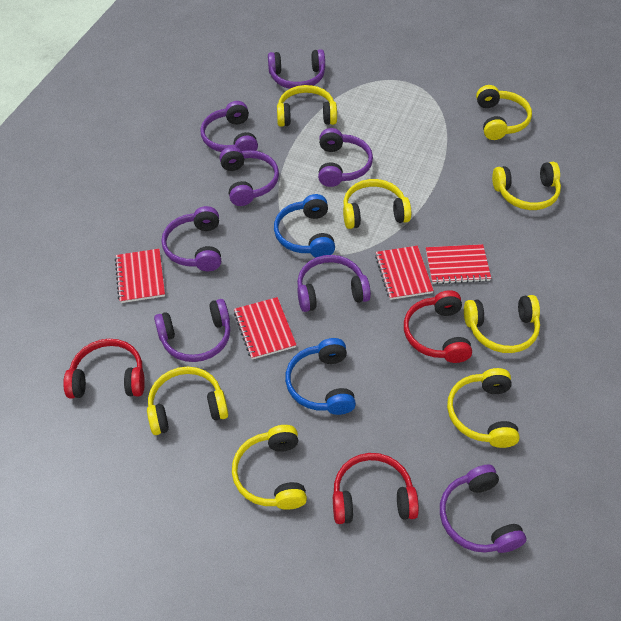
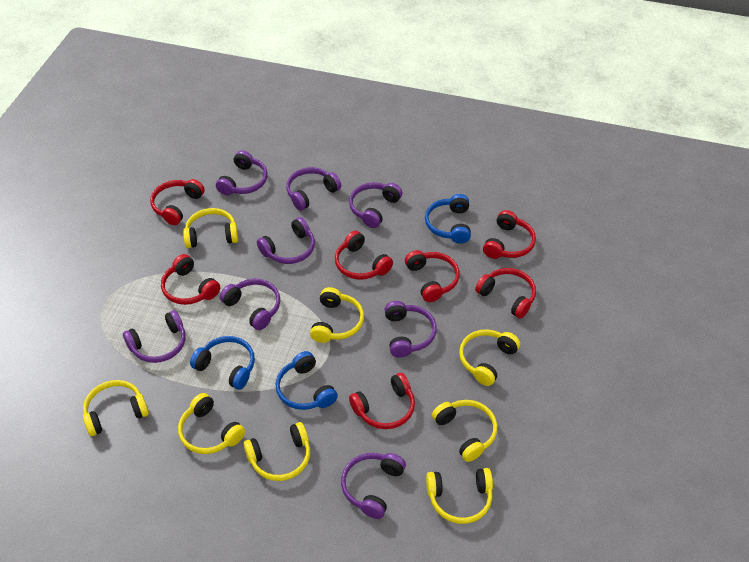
blue headphones: 2 -> 3
red headphones: 3 -> 7
red notebook: 4 -> 0

